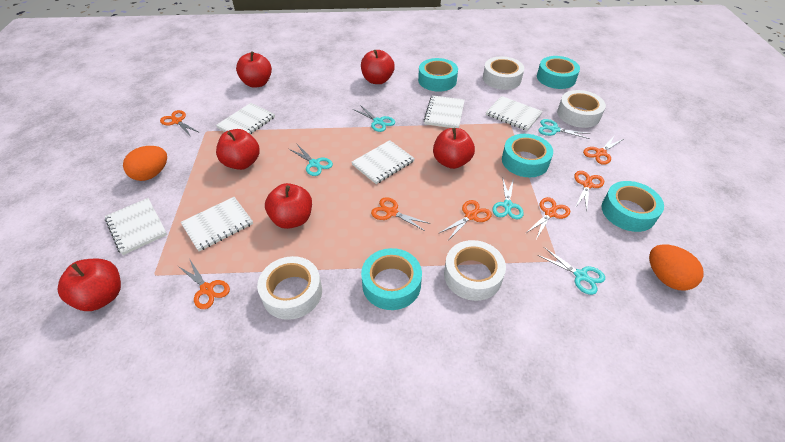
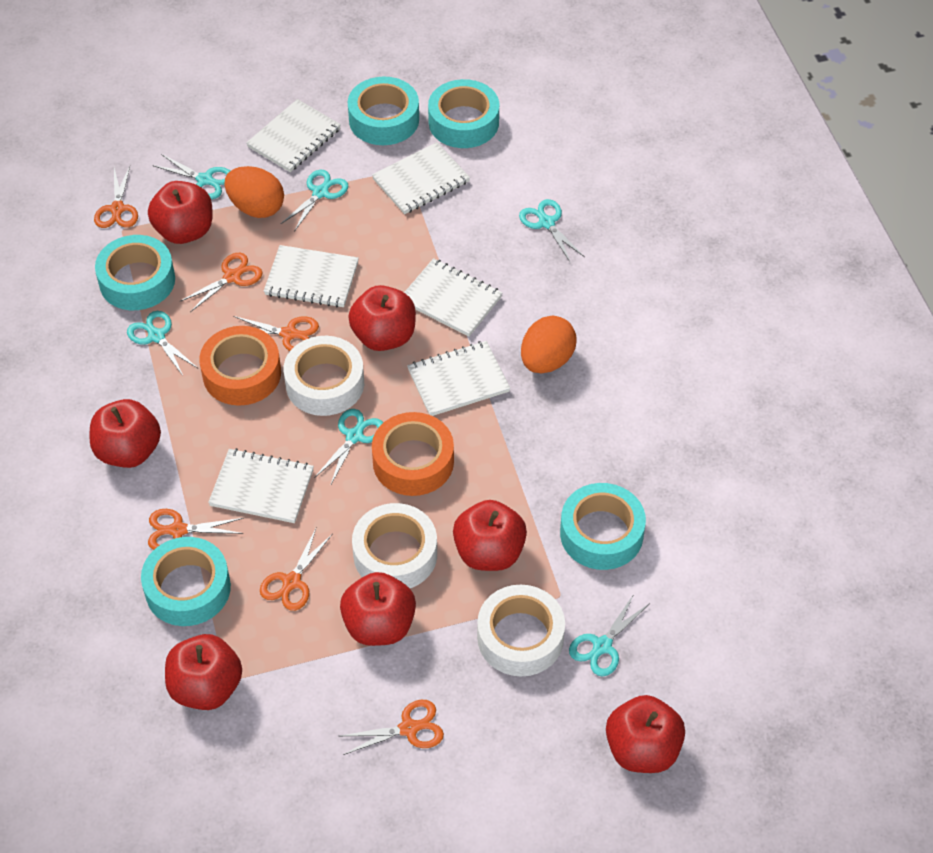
orange scissors: 7 -> 6
orange tape: 0 -> 2
red apple: 6 -> 7
turquoise scissors: 5 -> 6
white tape: 4 -> 3

